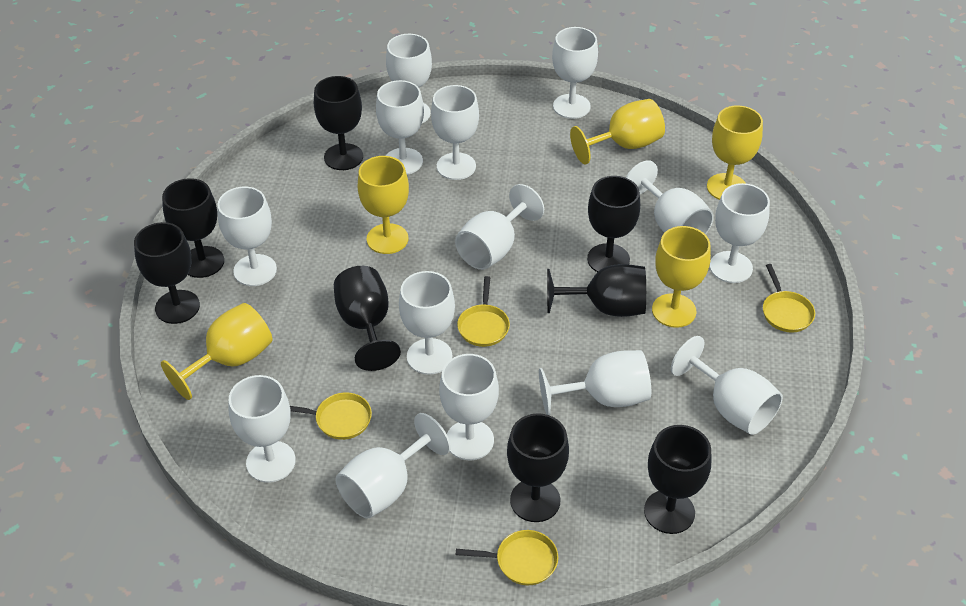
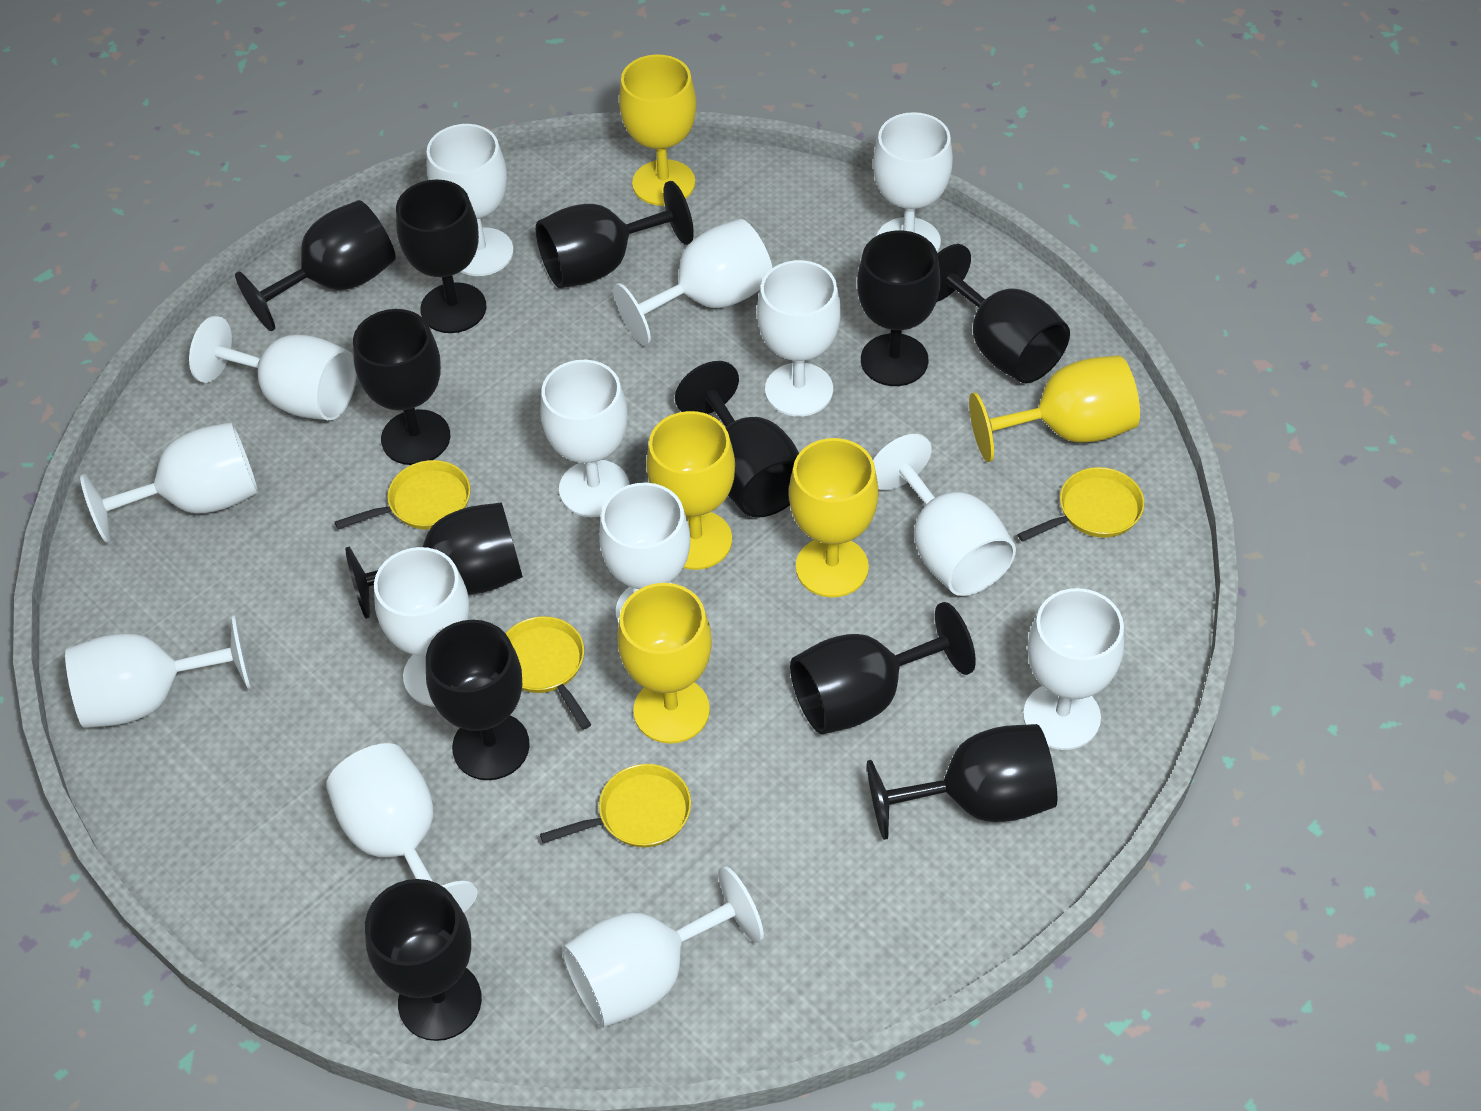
black goblet: 8 -> 12

